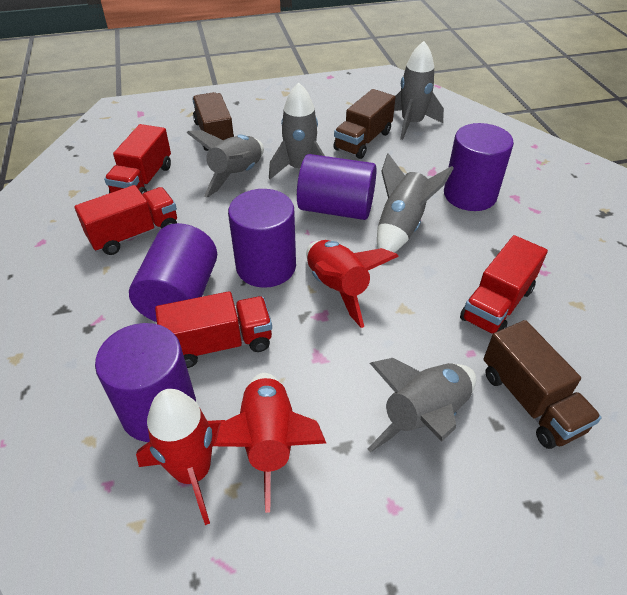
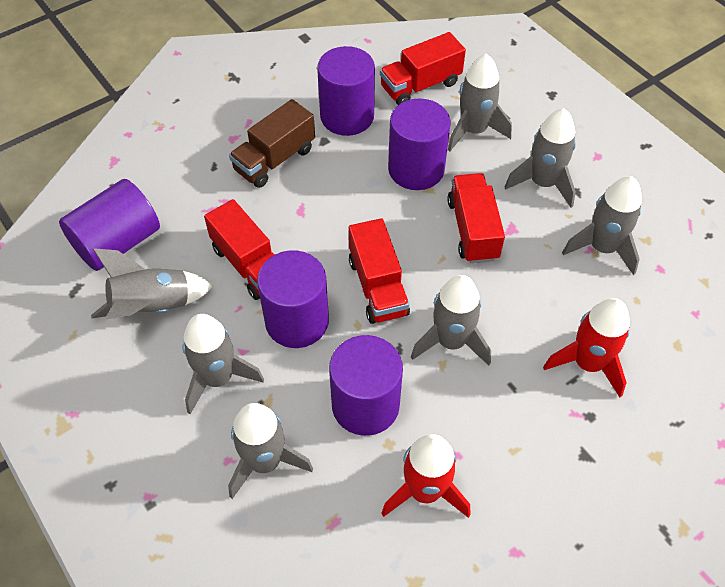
brown truck: 3 -> 1
grey rocket: 5 -> 7
red rocket: 3 -> 2

